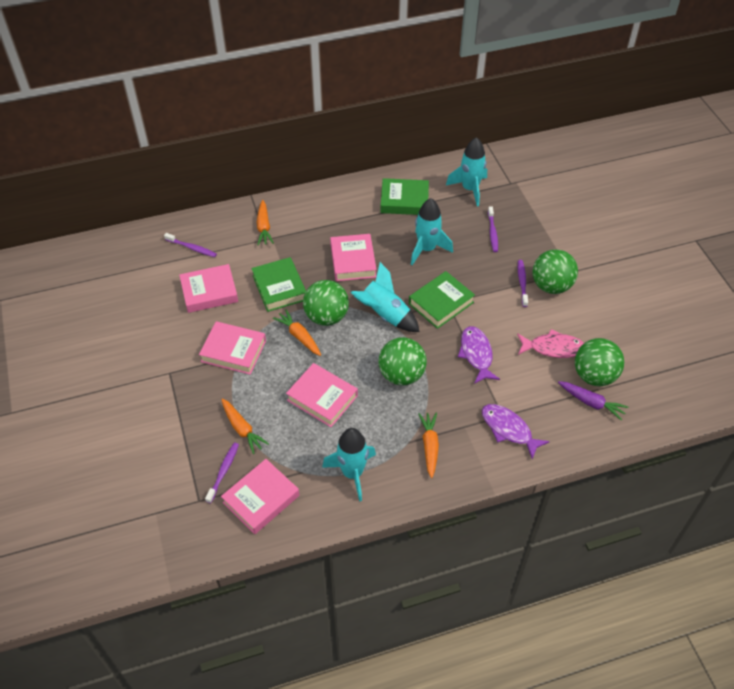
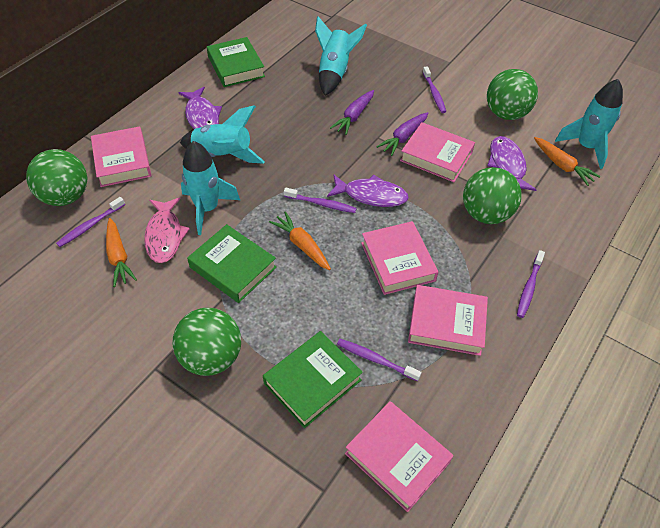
orange carrot: 4 -> 3
purple carrot: 1 -> 2
purple fish: 2 -> 3
purple toothbrush: 4 -> 5

